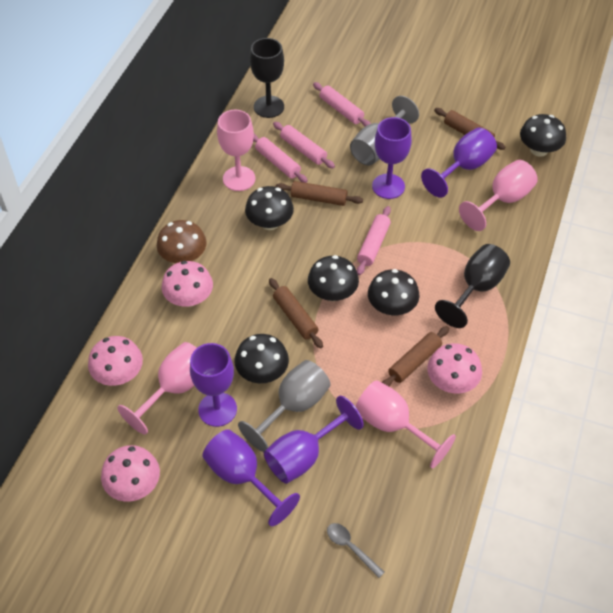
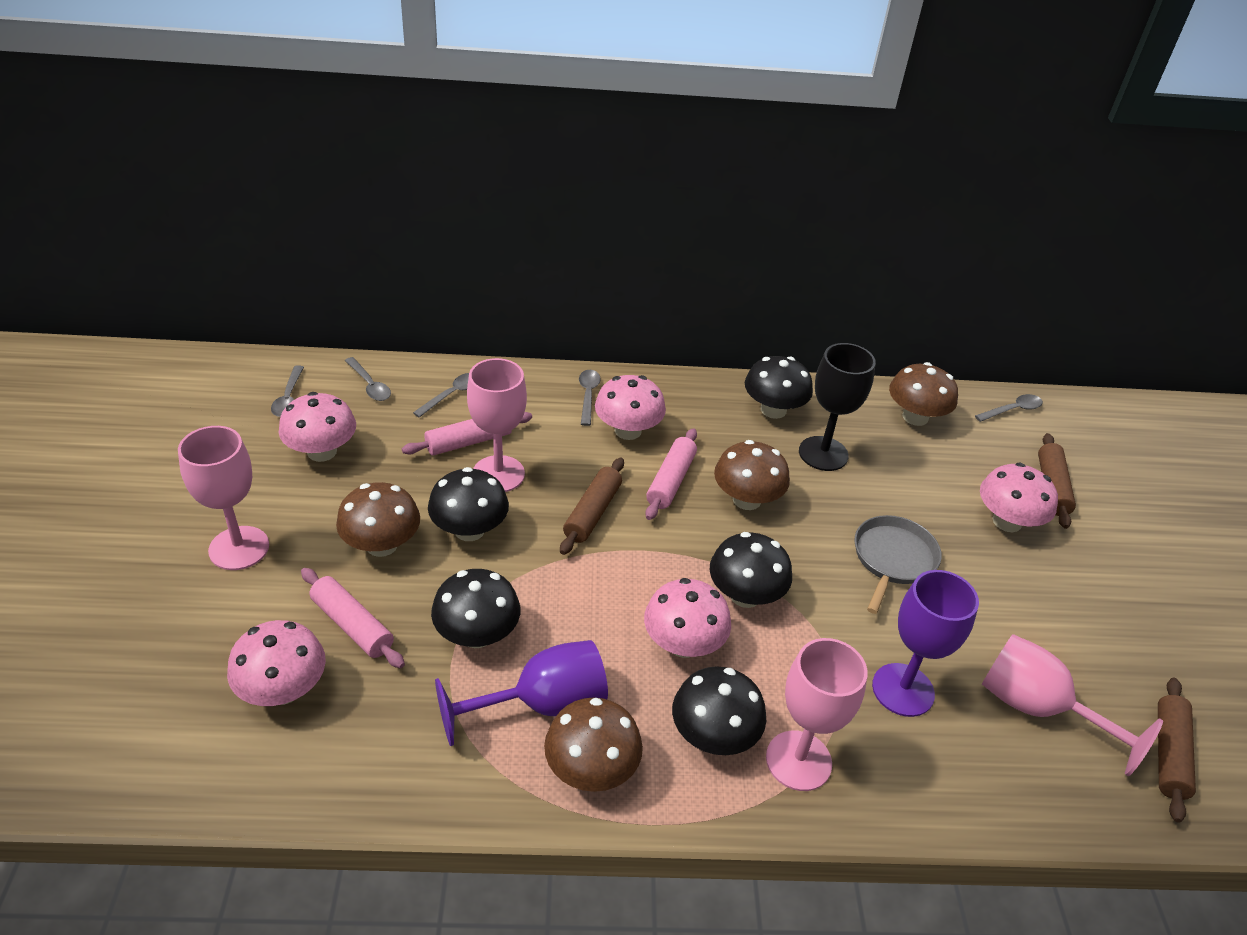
black goblet: 2 -> 1
brown mushroom: 1 -> 4
brown rolling pin: 4 -> 3
grey goblet: 2 -> 0
grey pan: 0 -> 1
grey spoon: 1 -> 5
pink mushroom: 4 -> 5
pink rolling pin: 4 -> 3
purple goblet: 5 -> 2

